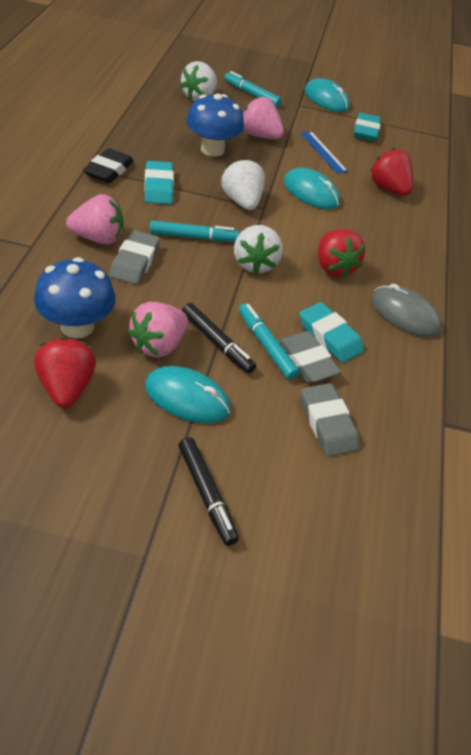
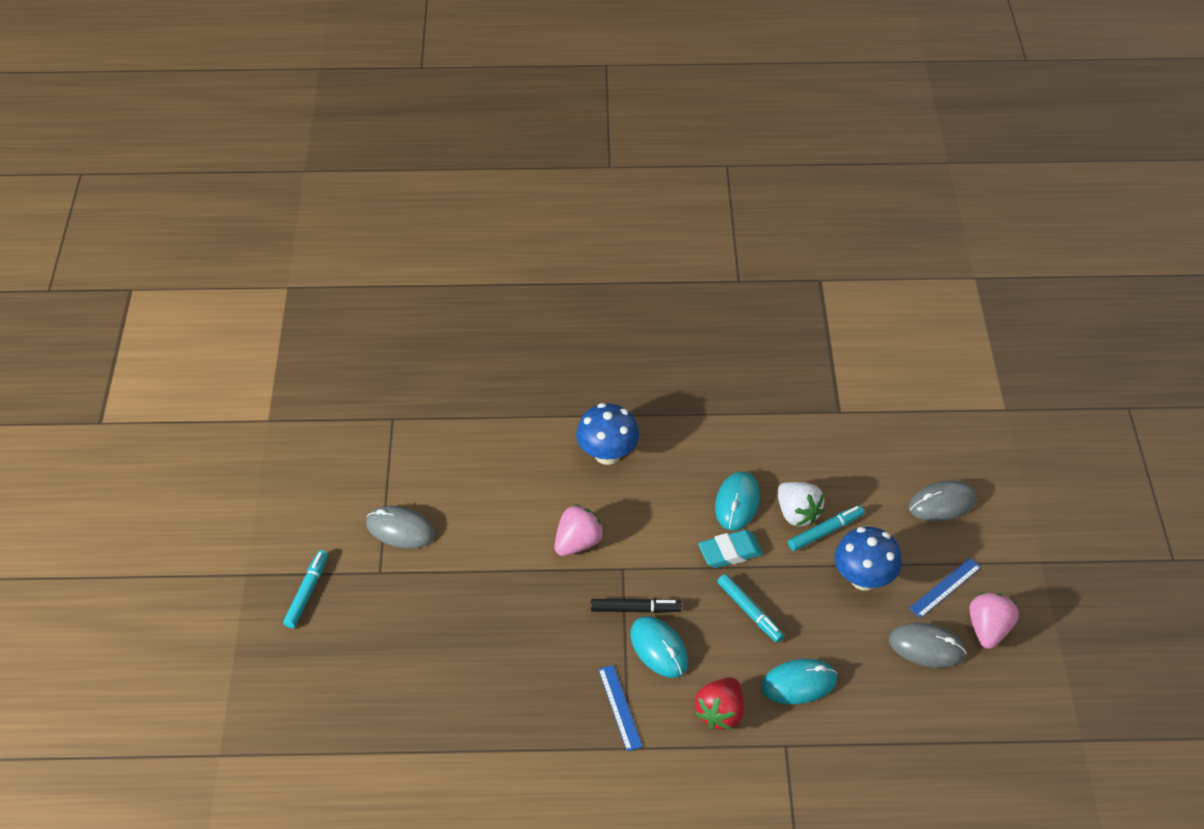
black eraser: 1 -> 0
black marker: 2 -> 1
blue ruler: 1 -> 2
grey eraser: 3 -> 0
grey mouse: 1 -> 3
pink strawberry: 3 -> 2
red strawberry: 3 -> 1
turquoise eraser: 3 -> 1
white strawberry: 3 -> 1

